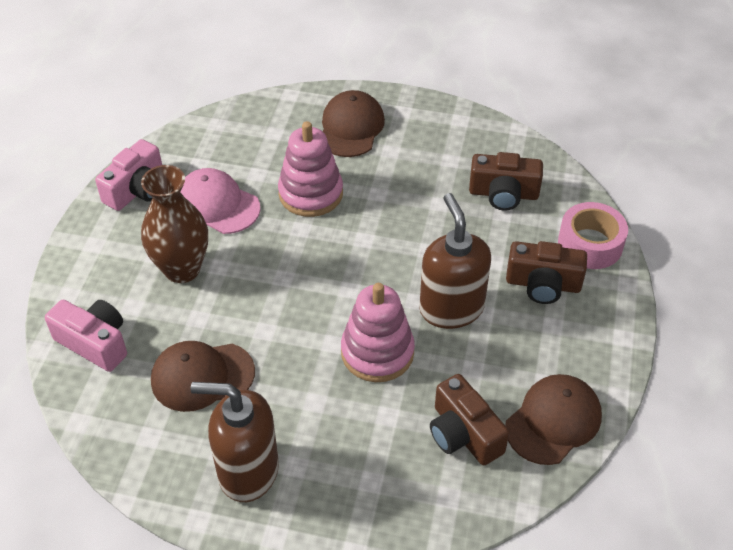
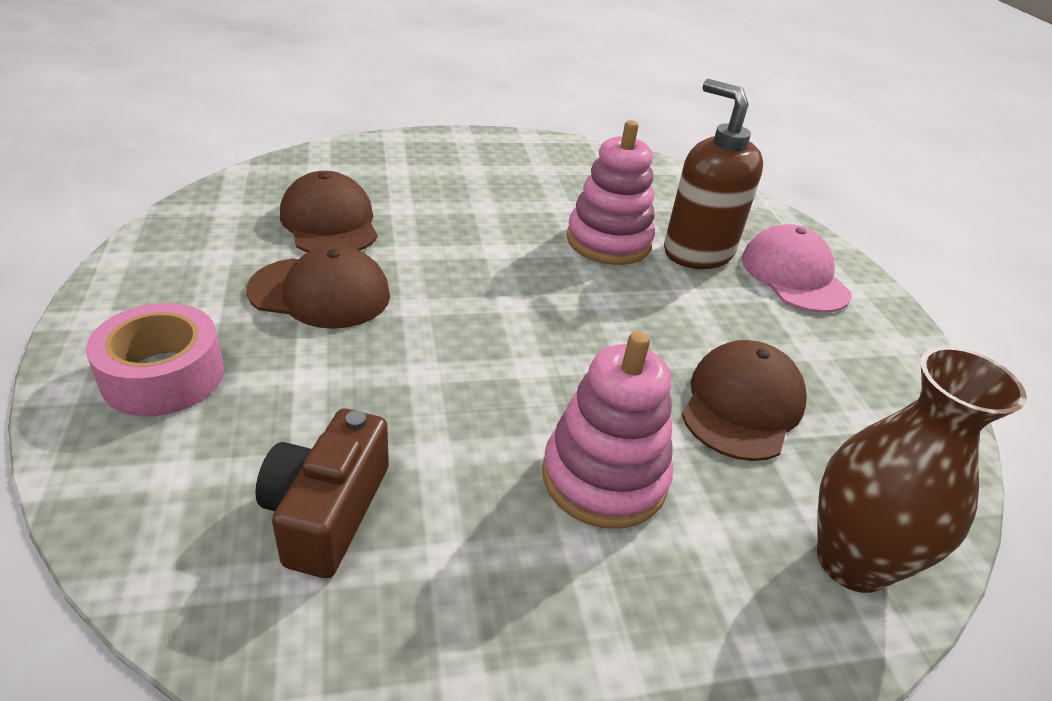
brown camera: 3 -> 1
brown soap dispenser: 2 -> 1
pink camera: 2 -> 0

